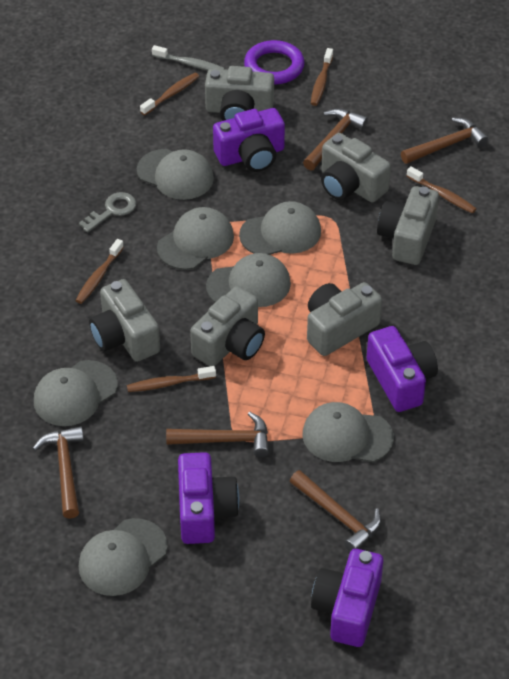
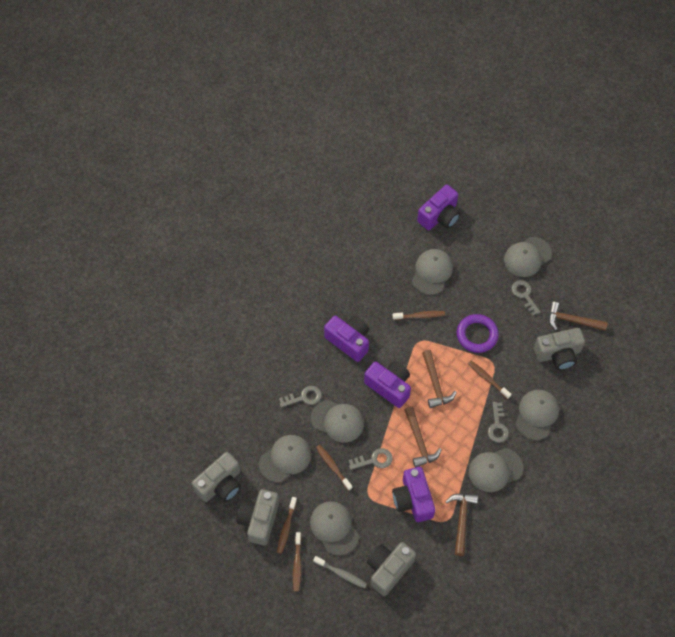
brown hammer: 5 -> 4
grey camera: 6 -> 4
grey key: 1 -> 4

